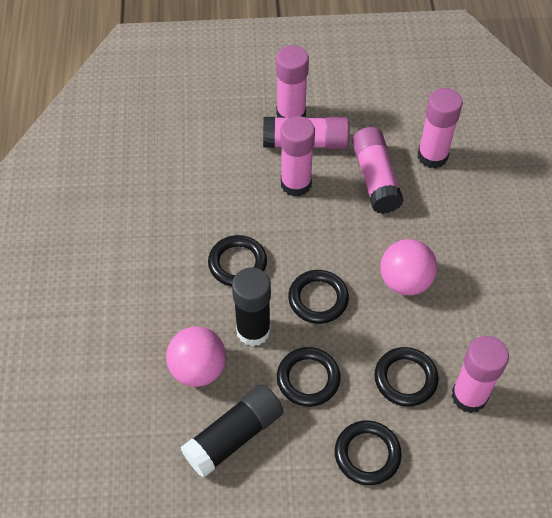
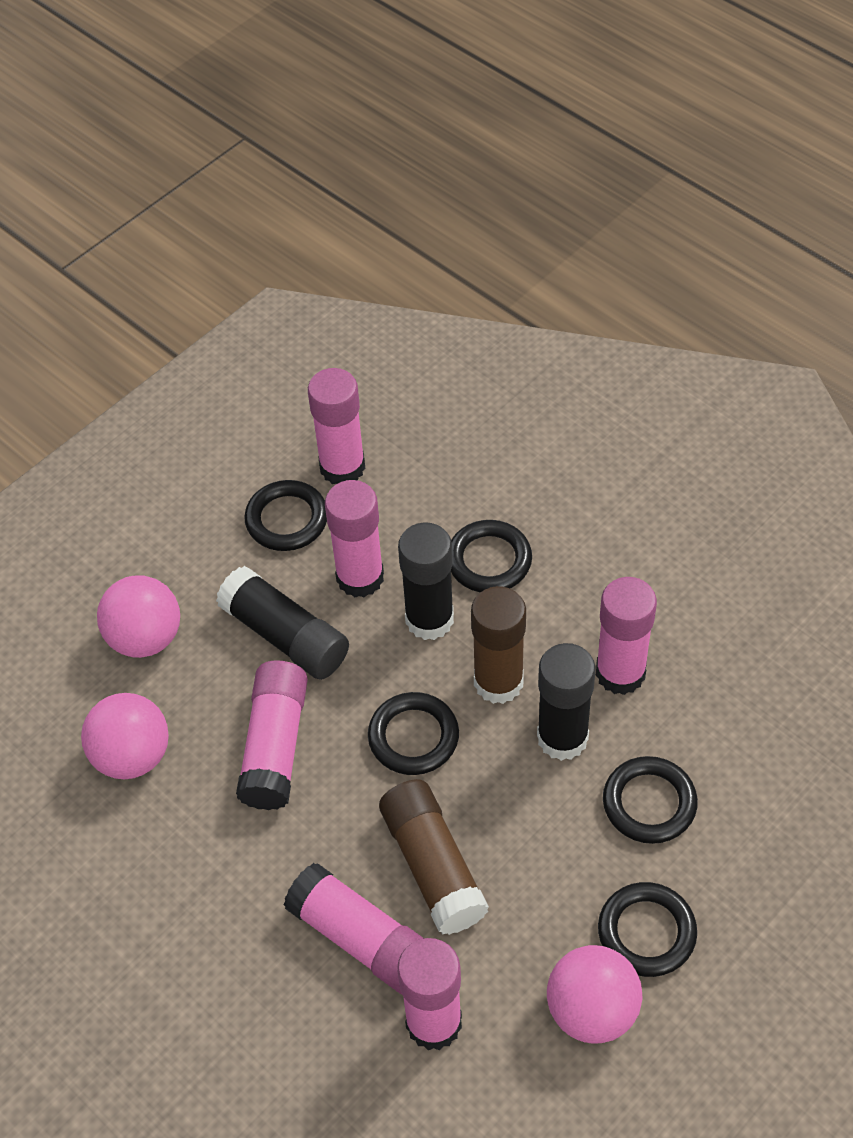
black glue stick: 2 -> 3
brown glue stick: 0 -> 2
pink ball: 2 -> 3

